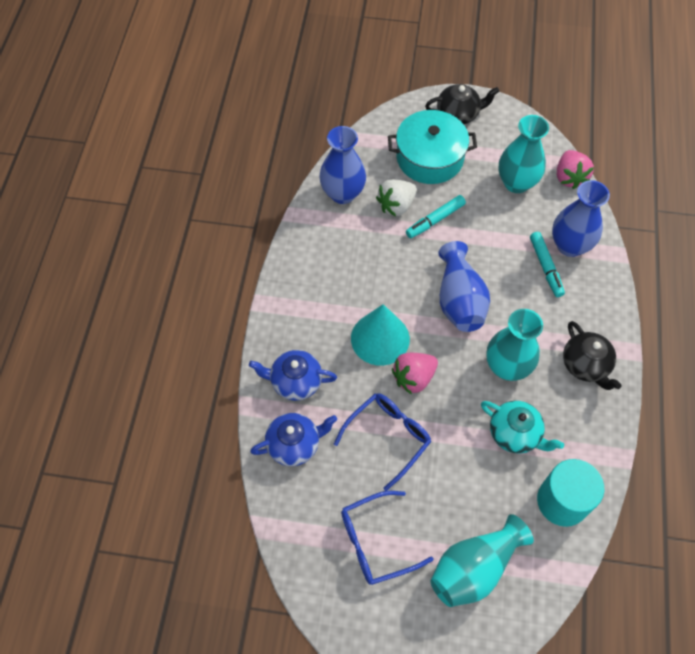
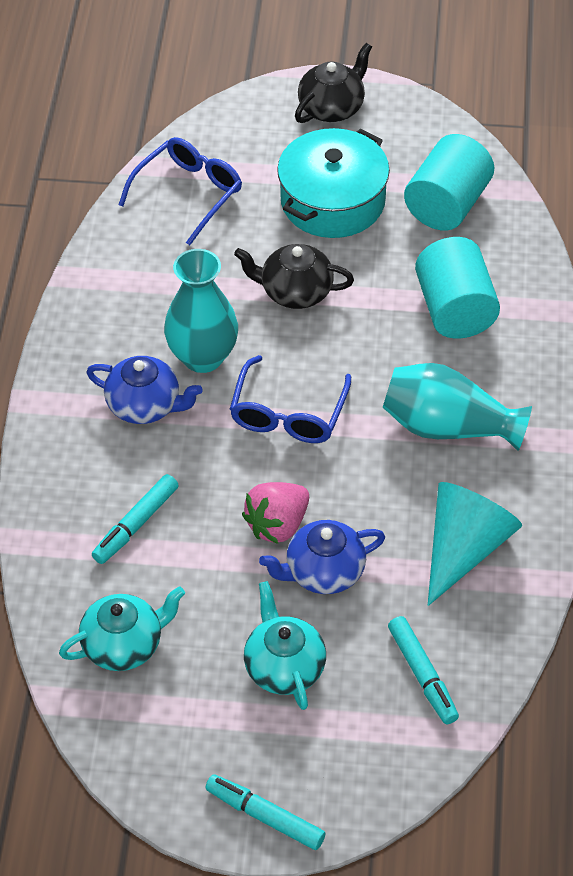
blue vase: 3 -> 0
pink strawberry: 2 -> 1
turquoise cylinder: 1 -> 2
turquoise marker: 2 -> 3
turquoise teapot: 1 -> 2
turquoise vase: 3 -> 2
white strawberry: 1 -> 0

